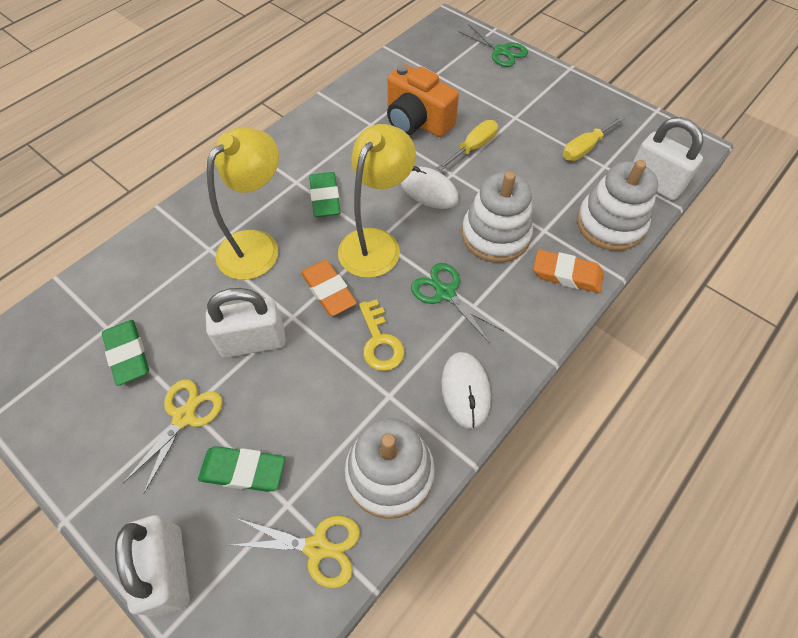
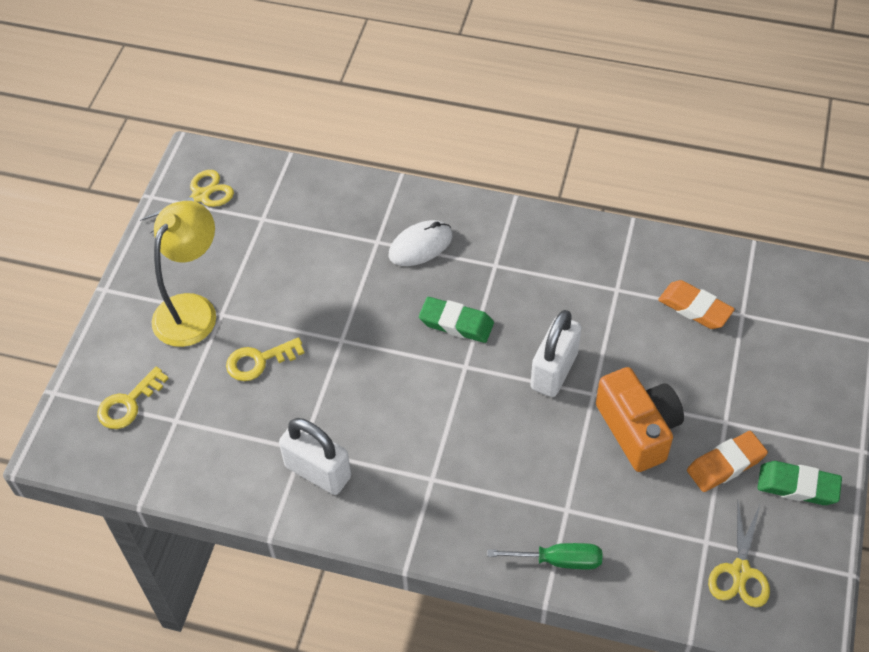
green eraser: 3 -> 2
green scissors: 2 -> 0
green screwdriver: 0 -> 1
white mouse: 2 -> 1
white padlock: 3 -> 2
white stacking toy: 3 -> 0
yellow key: 1 -> 2
yellow lamp: 2 -> 1
yellow screwdriver: 2 -> 0

